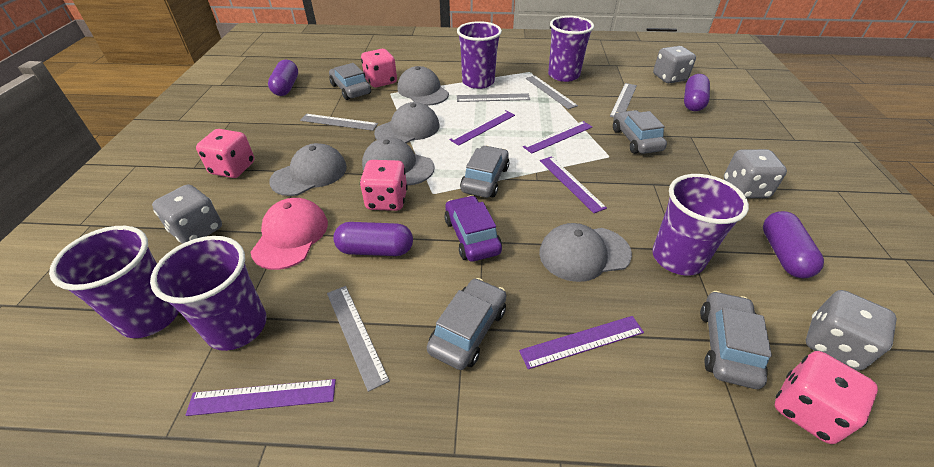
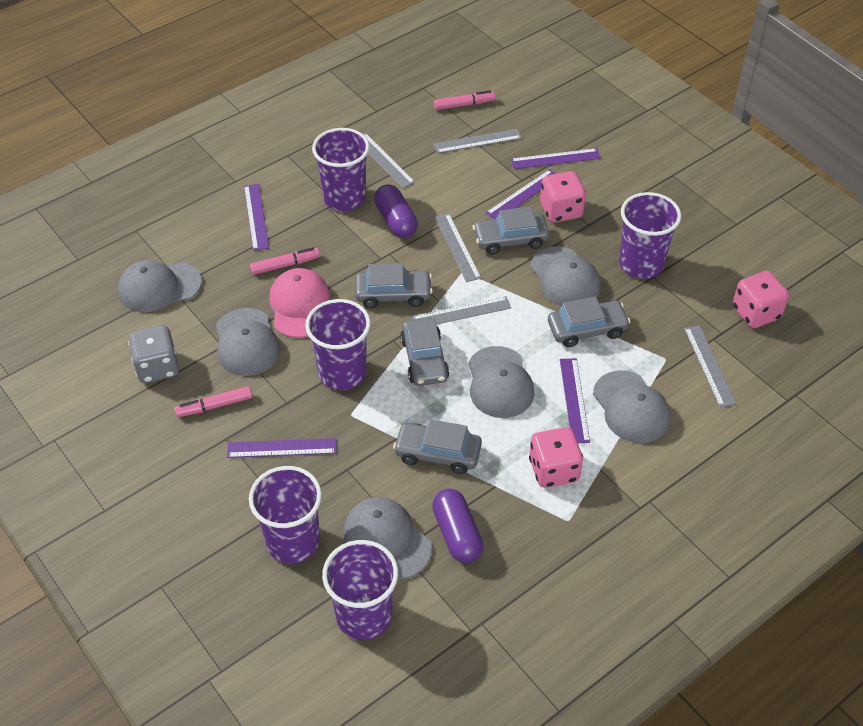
grey cap: 5 -> 6
grey dice: 4 -> 1
pink dice: 4 -> 3
pink marker: 0 -> 3
purple capsule: 4 -> 2
purple car: 1 -> 0

